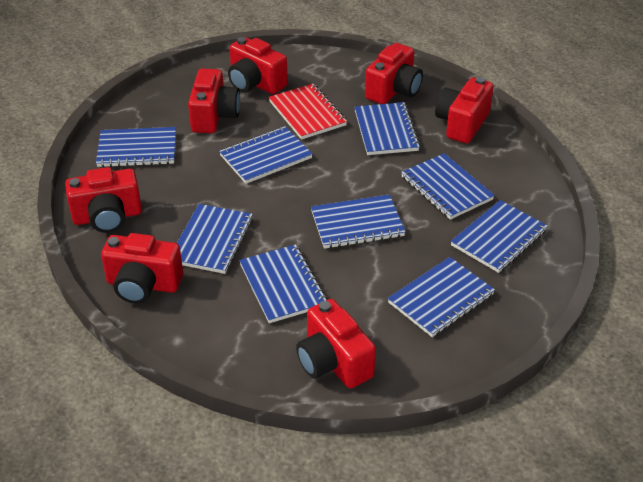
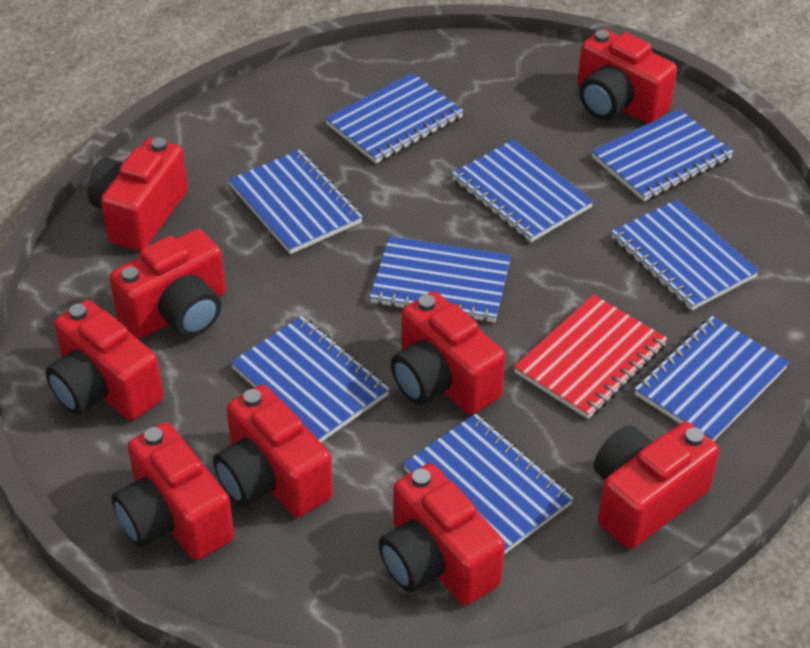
red camera: 7 -> 9

